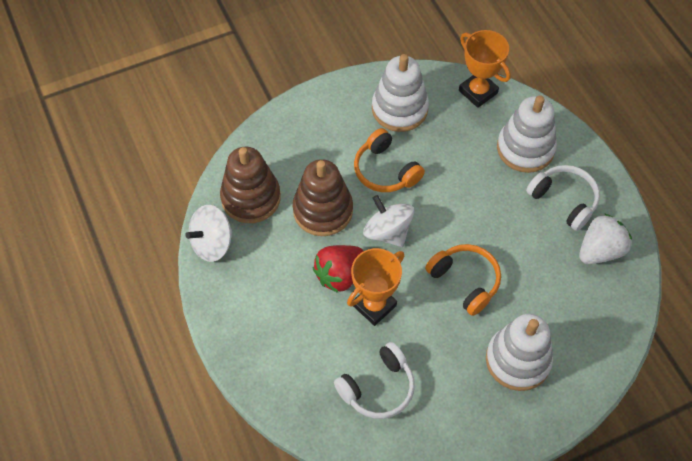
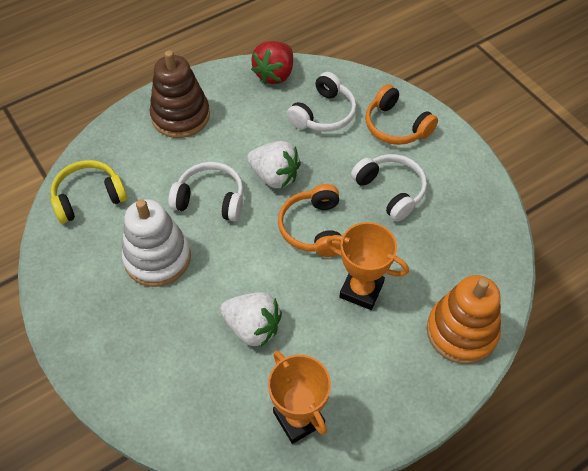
brown stacking toy: 2 -> 1
orange stacking toy: 0 -> 1
white headphones: 2 -> 3
white spinning top: 2 -> 0
white stacking toy: 3 -> 1
white strawberry: 1 -> 2
yellow headphones: 0 -> 1

